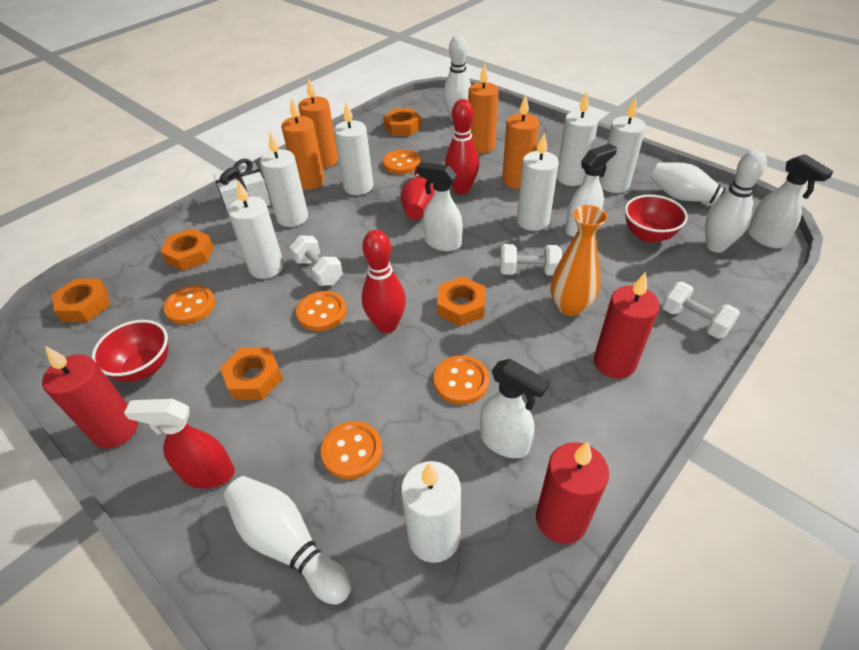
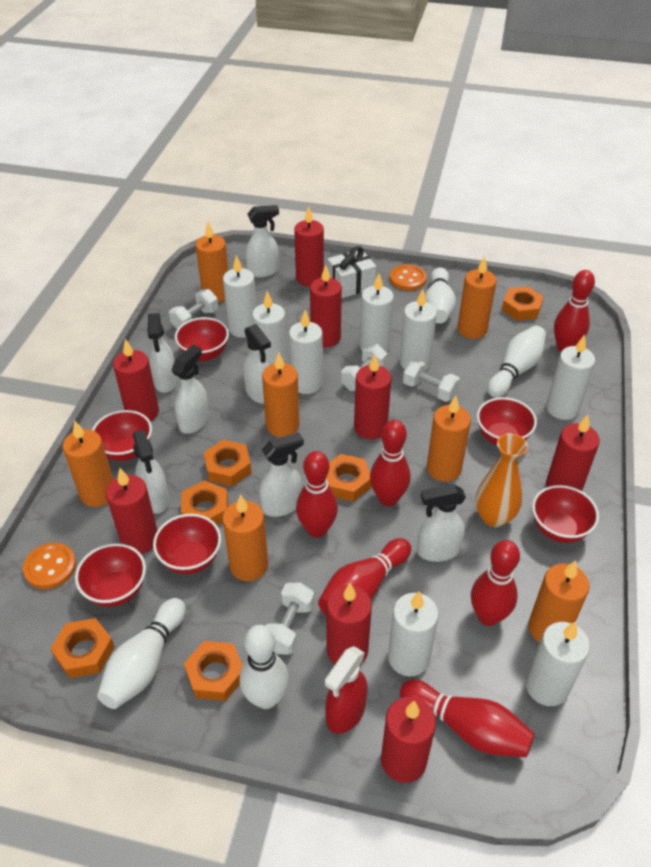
orange button: 5 -> 2
orange candle: 4 -> 7
orange nut: 5 -> 6
red bowl: 2 -> 6
red bowling pin: 3 -> 6
red candle: 3 -> 8
white candle: 7 -> 8
white dumbbell: 3 -> 4
white spray bottle: 4 -> 7

